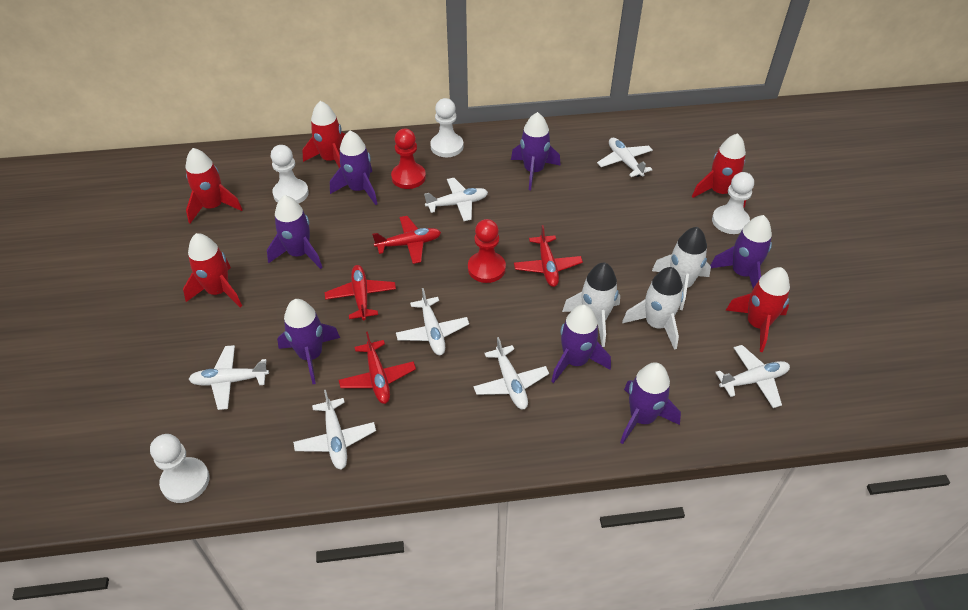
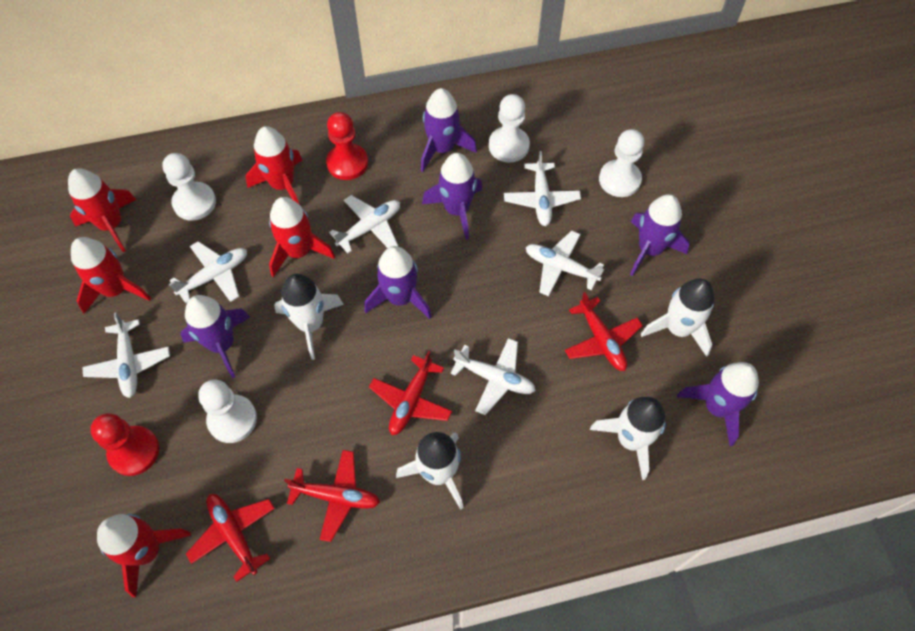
purple rocket: 7 -> 6
white plane: 7 -> 6
white rocket: 3 -> 4

